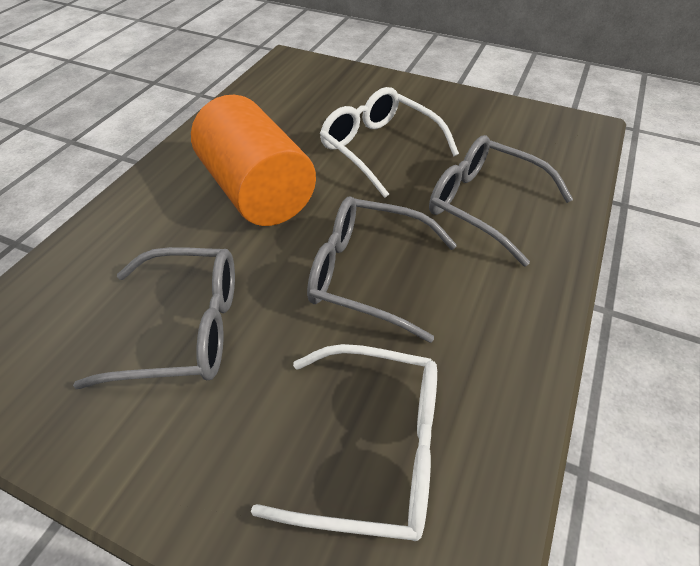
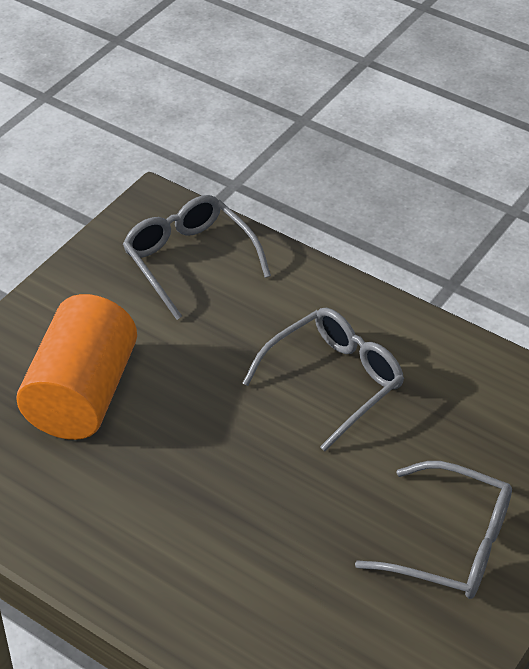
white glasses: 2 -> 0

